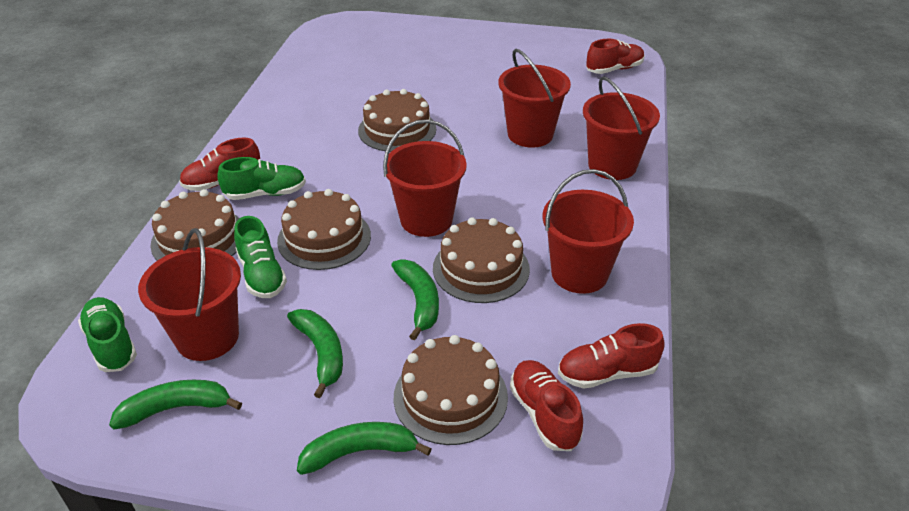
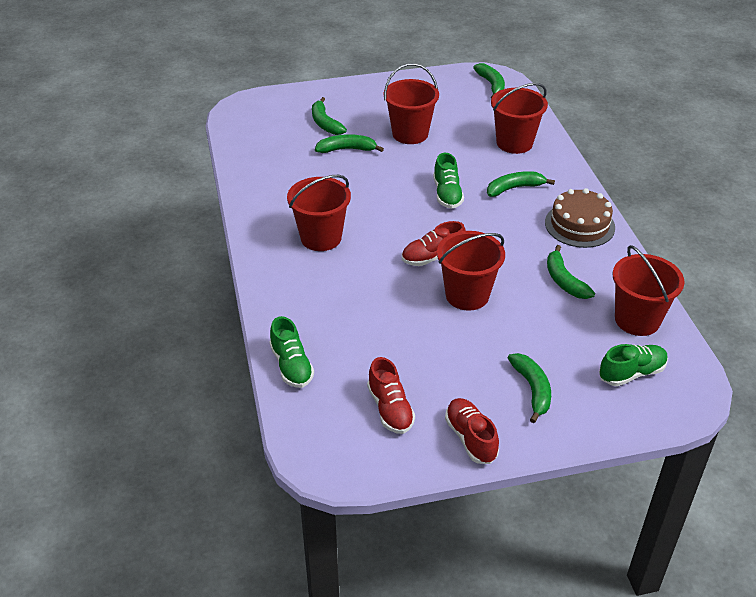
brown cake: 5 -> 1
green banana: 4 -> 6
red shoe: 4 -> 3

